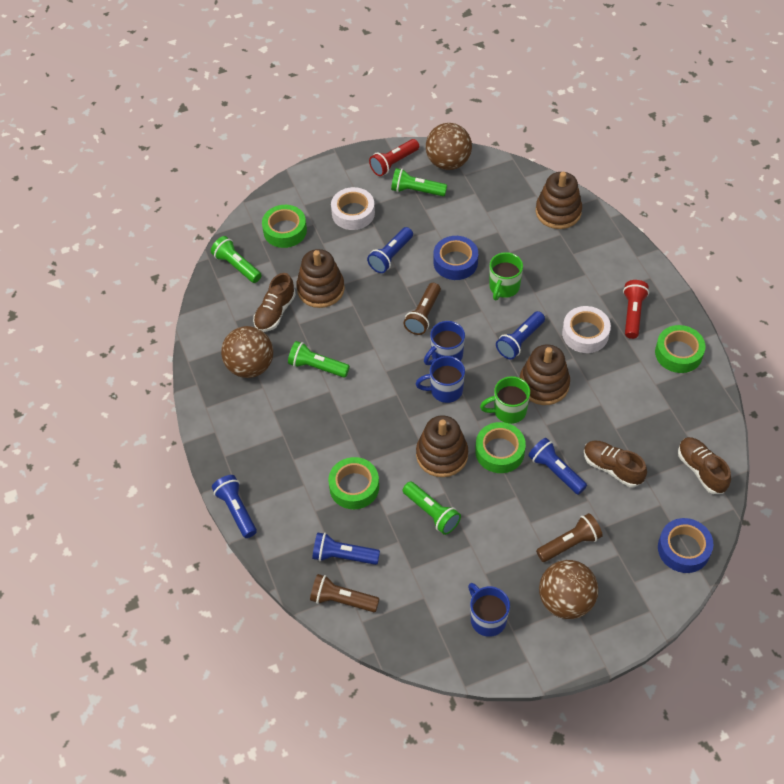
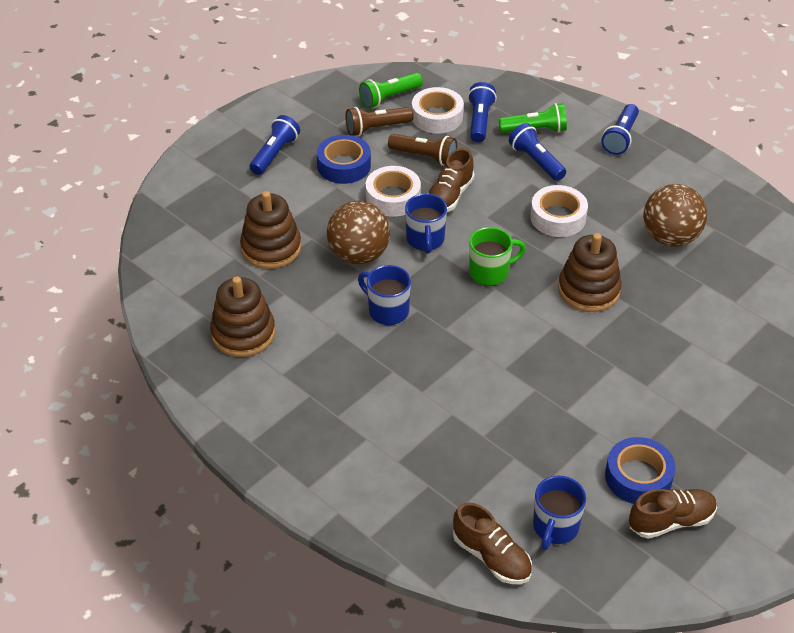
blue flashlight: 5 -> 4
brown ball: 3 -> 2
brown flashlight: 3 -> 2
brown stacking toy: 4 -> 3
green flashlight: 4 -> 2
green mug: 2 -> 1
green tape: 4 -> 0
red flashlight: 2 -> 0
white tape: 2 -> 3

